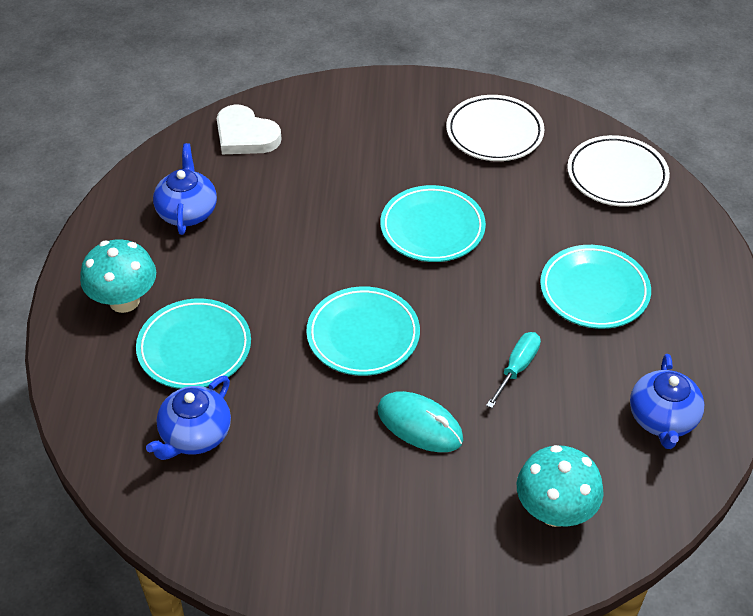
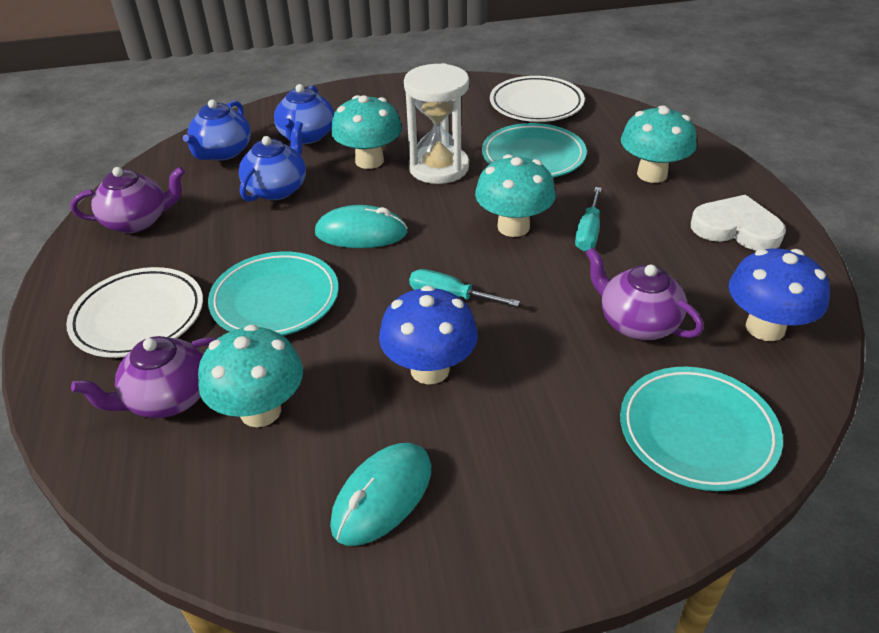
blue mushroom: 0 -> 2
purple teapot: 0 -> 3
turquoise mouse: 1 -> 2
turquoise mushroom: 2 -> 4
turquoise plate: 4 -> 3
turquoise screwdriver: 1 -> 2
white hourglass: 0 -> 1

